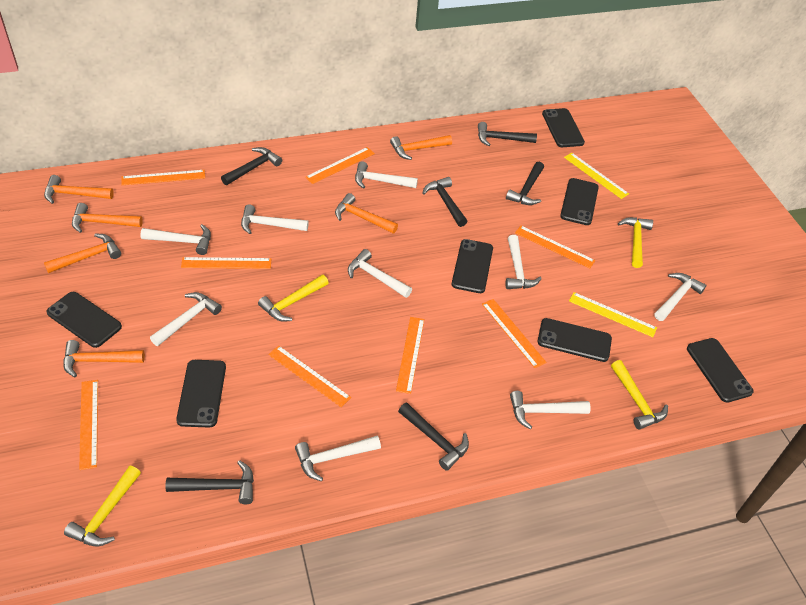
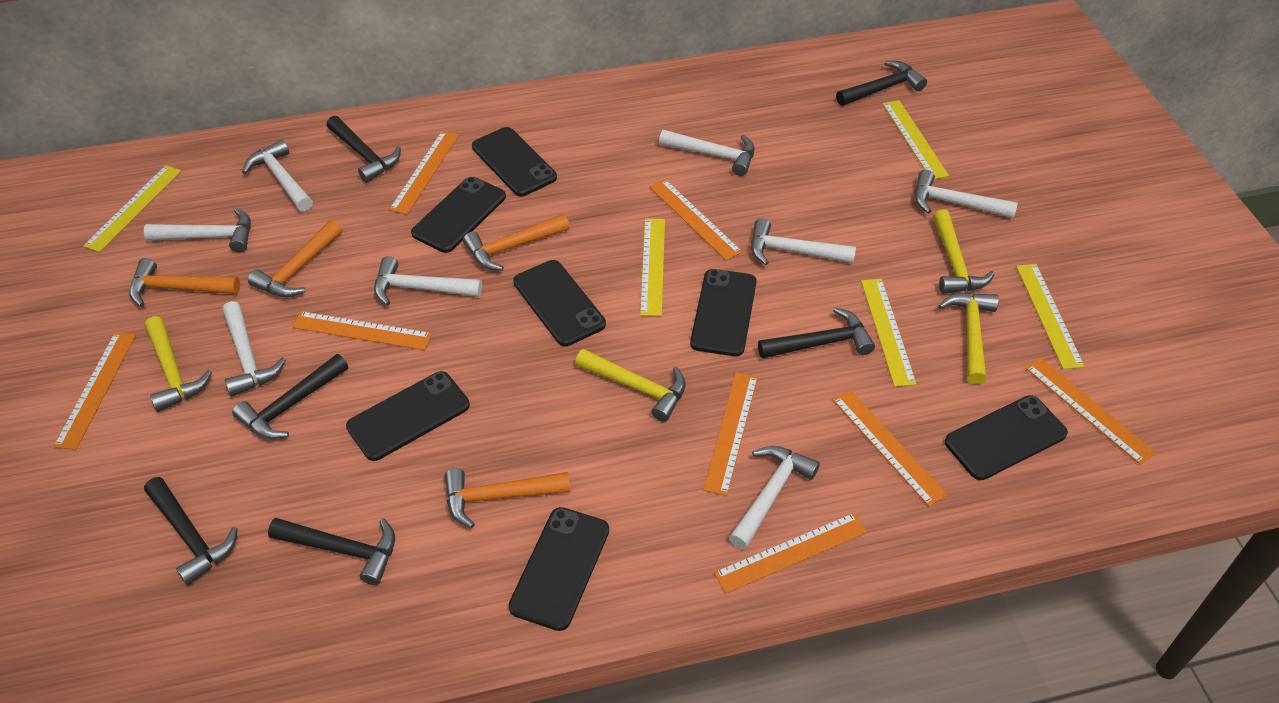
orange hammer: 6 -> 4
white hammer: 9 -> 8
yellow ruler: 2 -> 5

